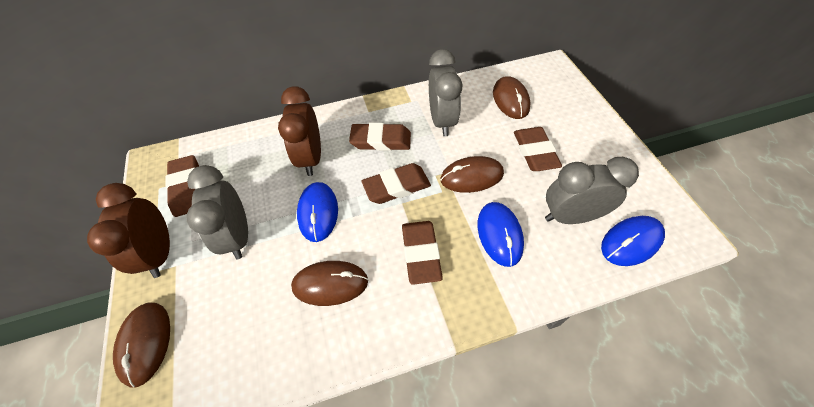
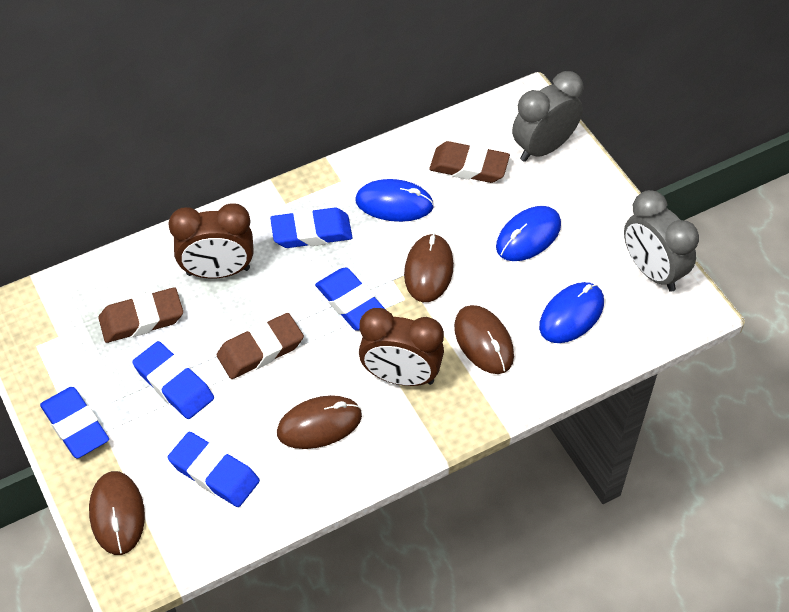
blue eraser: 0 -> 5
brown eraser: 5 -> 3
grey clock: 3 -> 2

